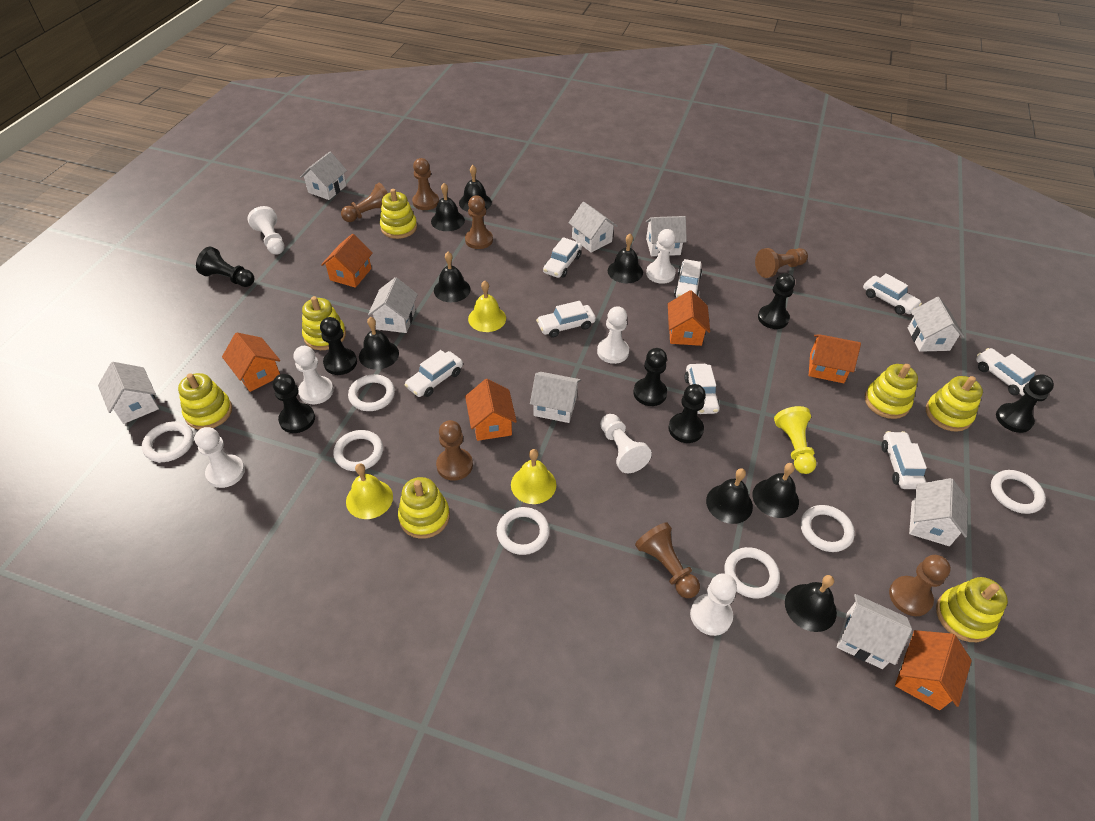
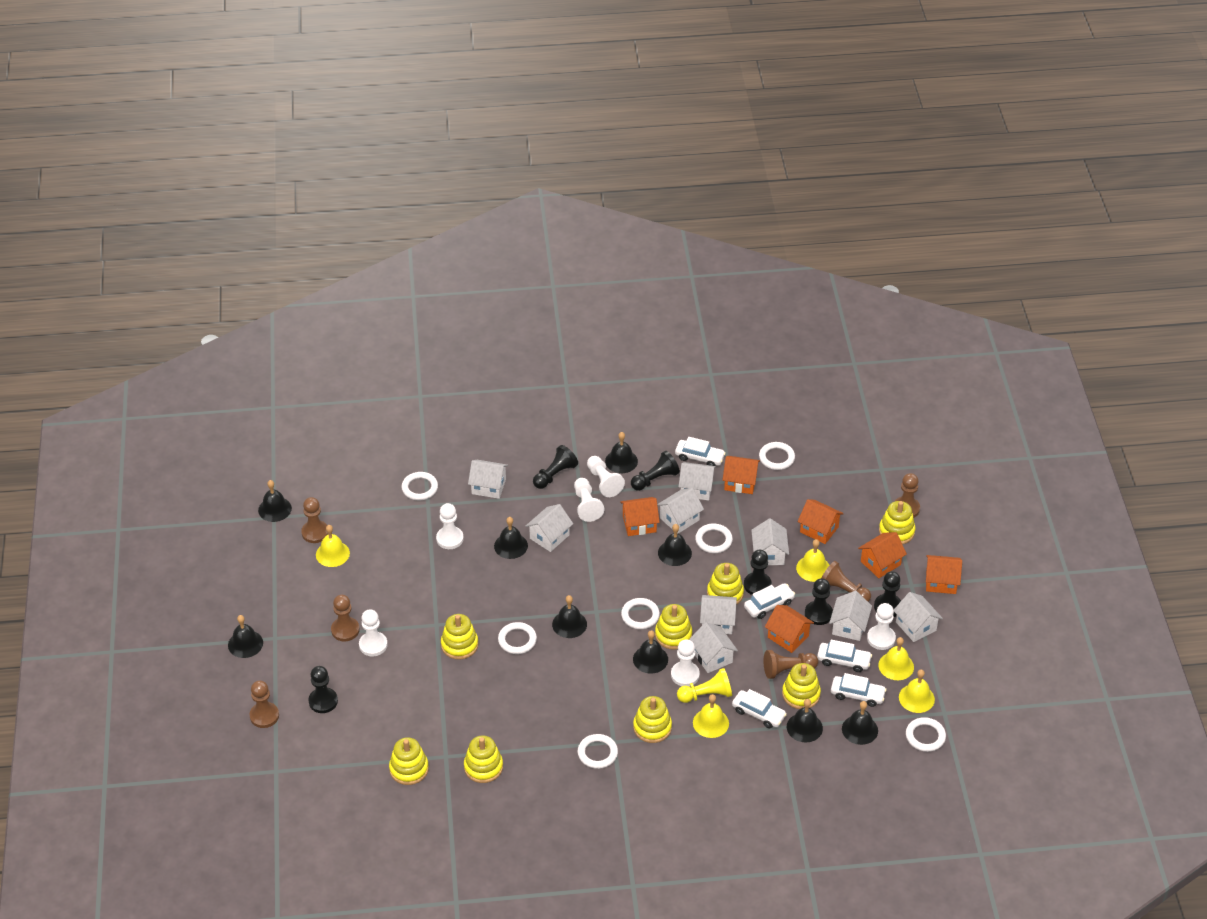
black bell: 8 -> 9
black pawn: 7 -> 6
brown pawn: 7 -> 6
white car: 8 -> 5
white pawn: 7 -> 6
yellow bell: 3 -> 5
yellow stacking toy: 7 -> 8

